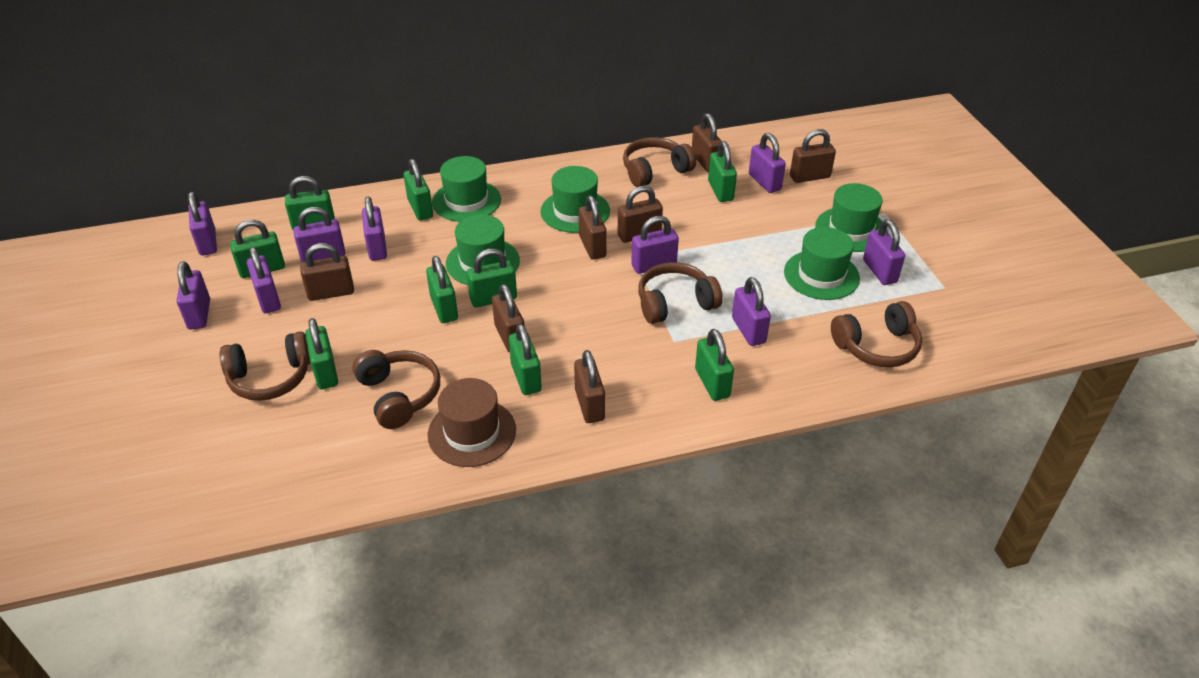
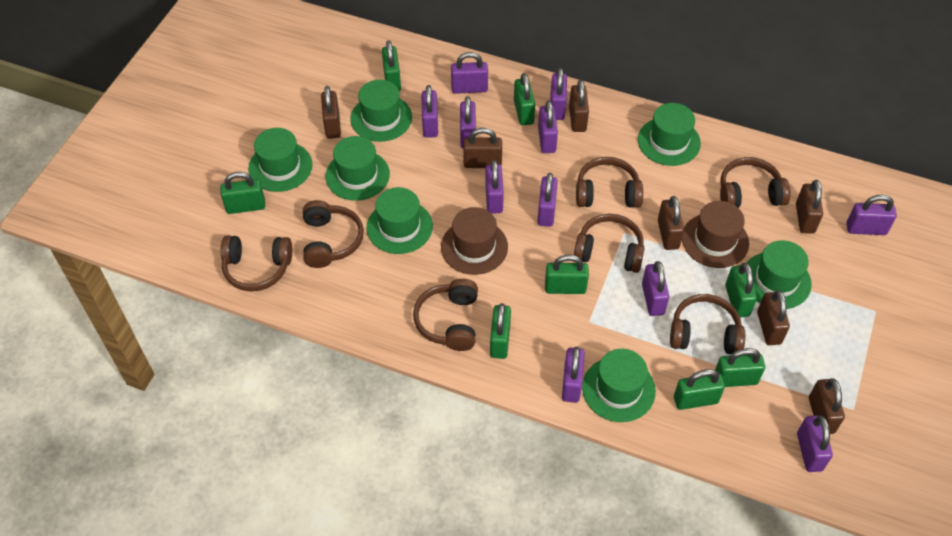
brown hat: 1 -> 2
brown headphones: 5 -> 7
green hat: 5 -> 7
green padlock: 9 -> 8
purple padlock: 9 -> 11

